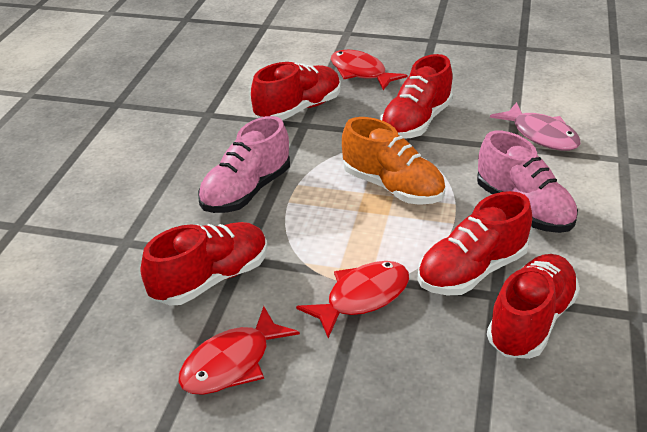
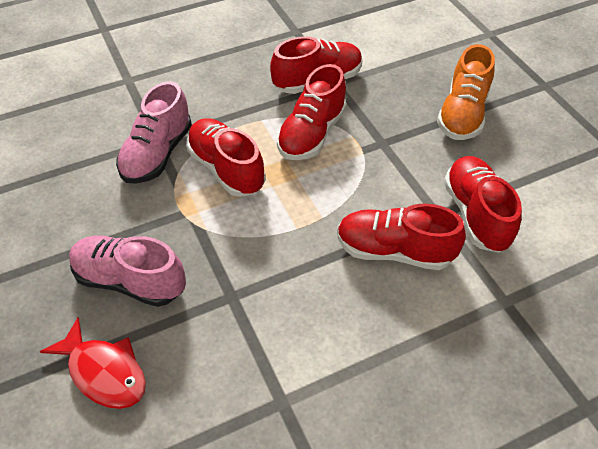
pink fish: 1 -> 0
red fish: 3 -> 1

